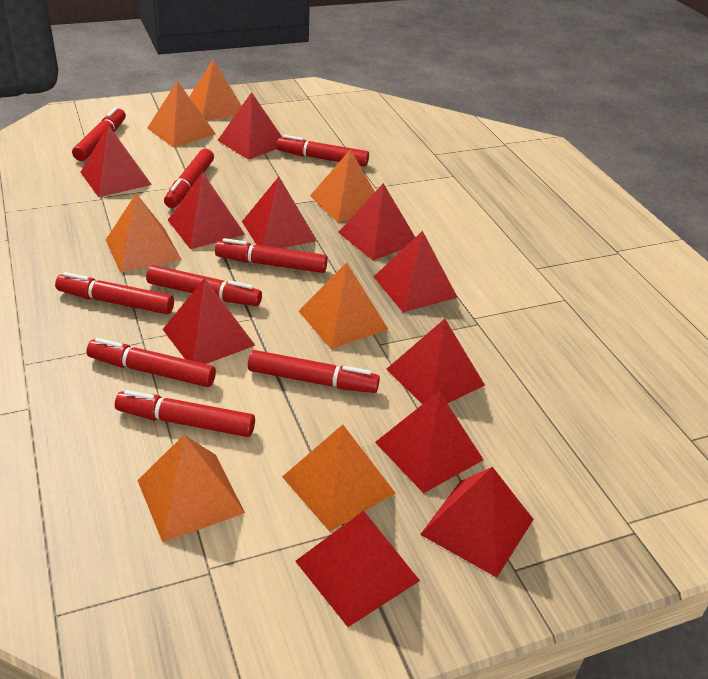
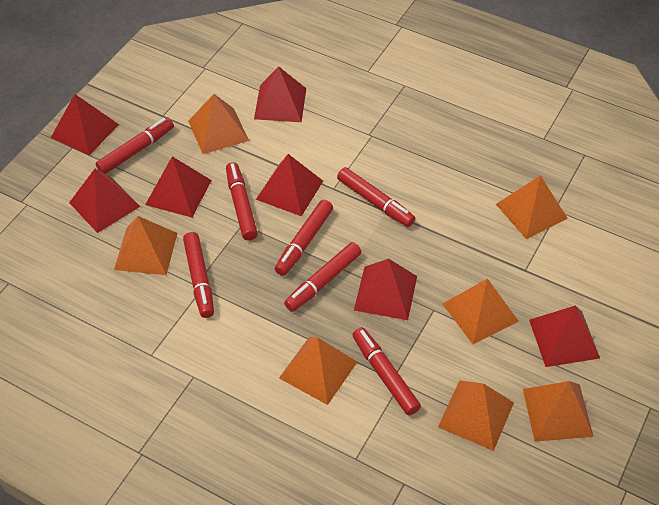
red marker: 9 -> 7
red pyramid: 11 -> 7

